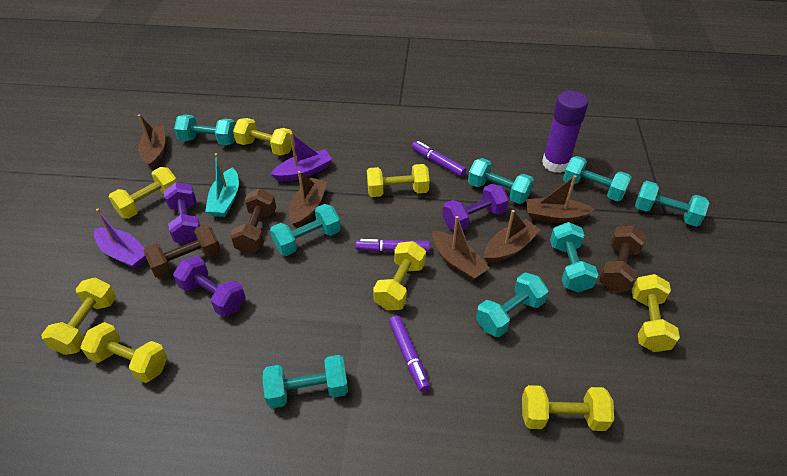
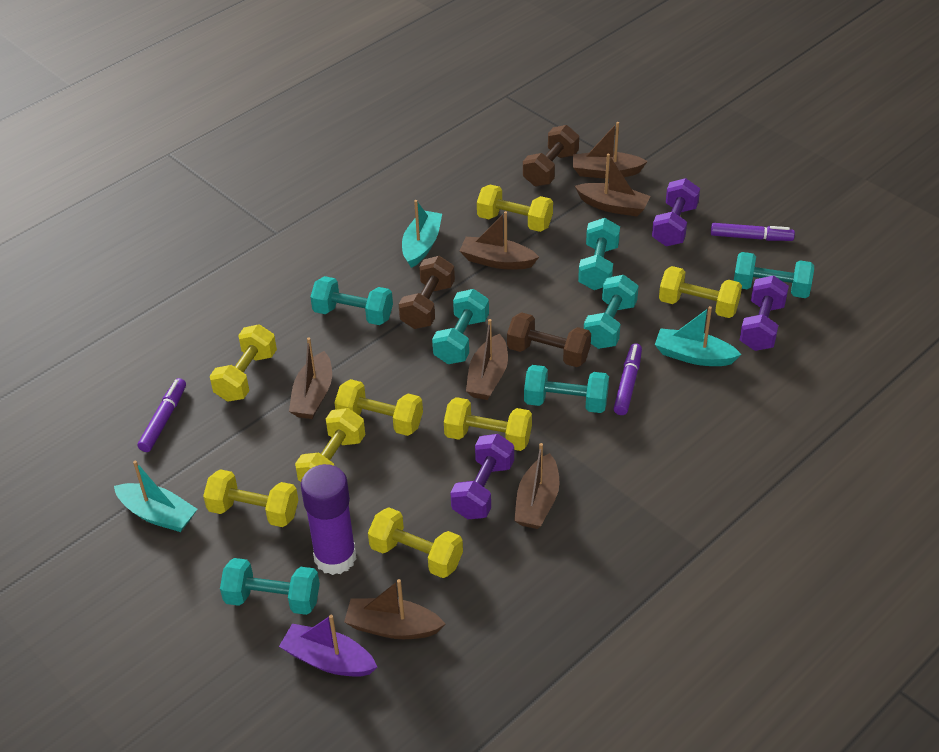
brown boat: 5 -> 7
purple boat: 2 -> 1
turquoise boat: 1 -> 3
turquoise dumbbell: 8 -> 7

